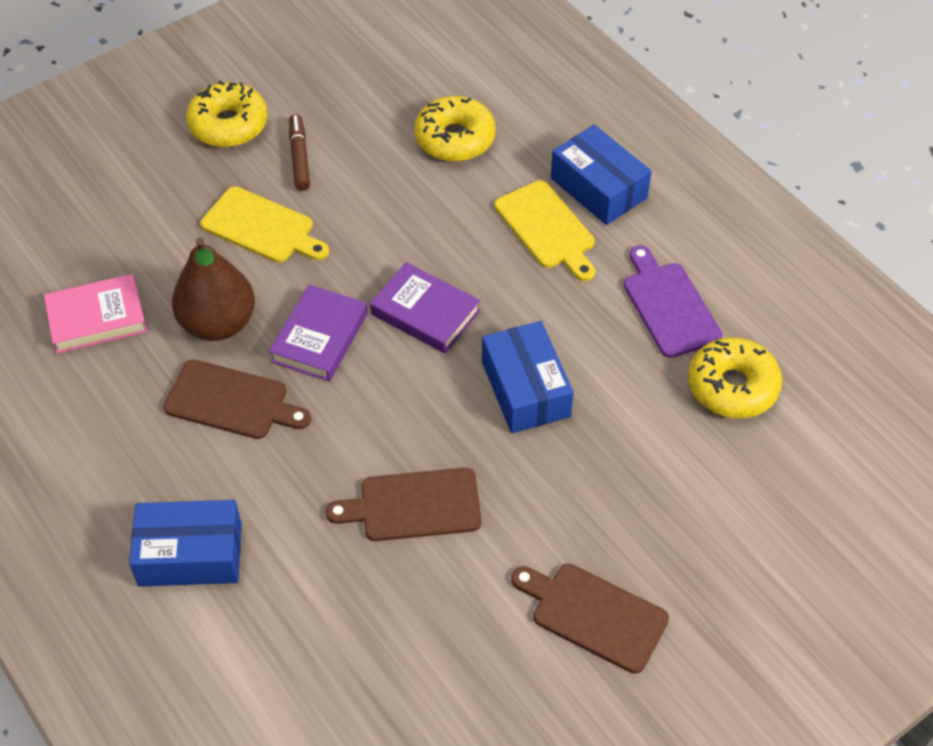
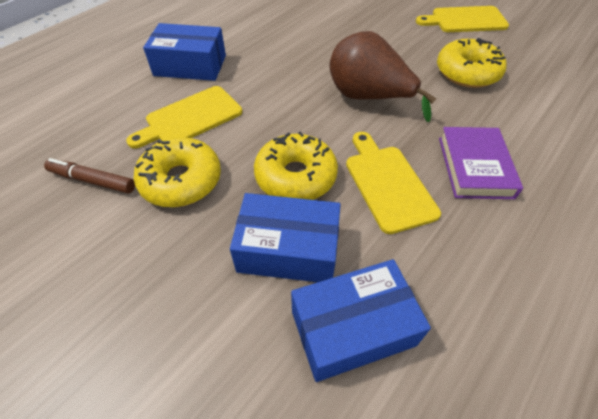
brown cutting board: 3 -> 0
pink book: 1 -> 0
purple book: 2 -> 1
purple cutting board: 1 -> 0
yellow cutting board: 2 -> 3

